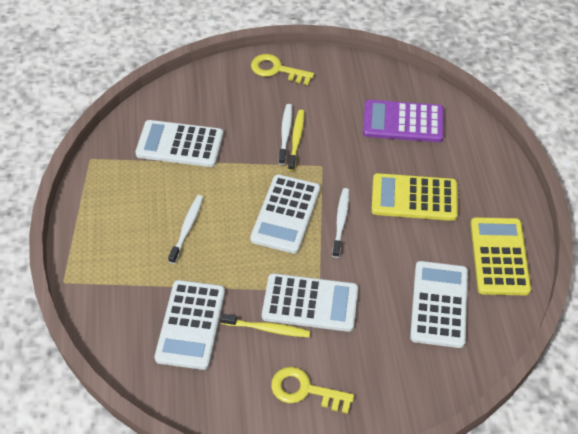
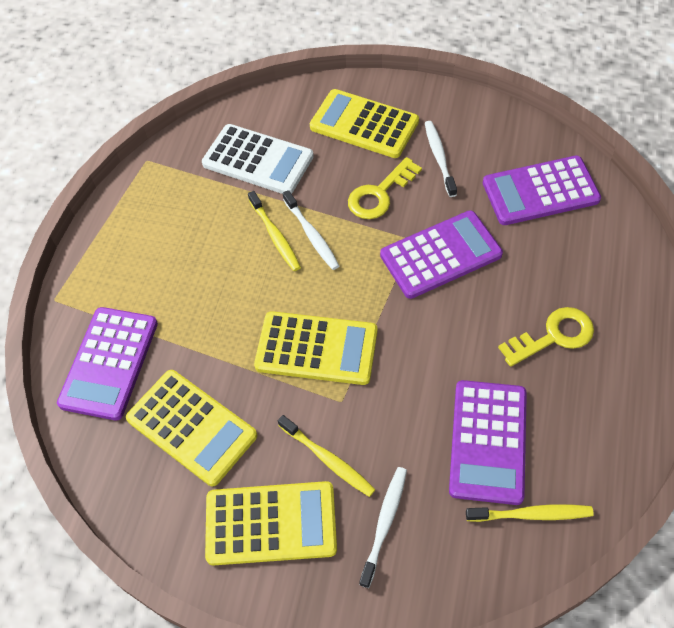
purple calculator: 1 -> 4
white calculator: 5 -> 1
yellow calculator: 2 -> 4
yellow toothbrush: 2 -> 3

